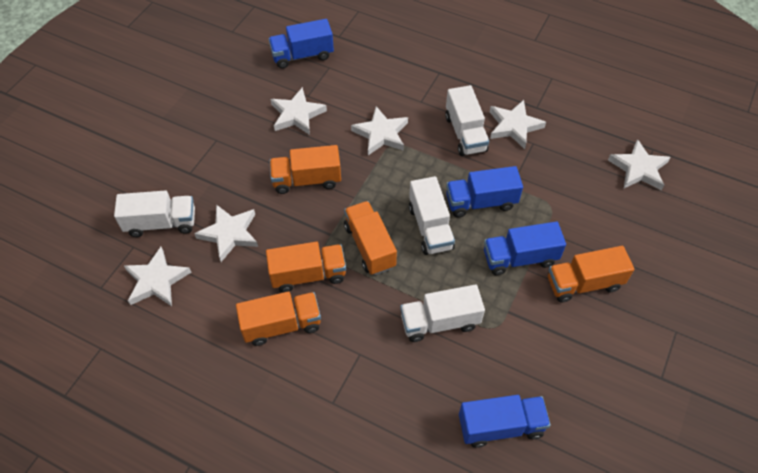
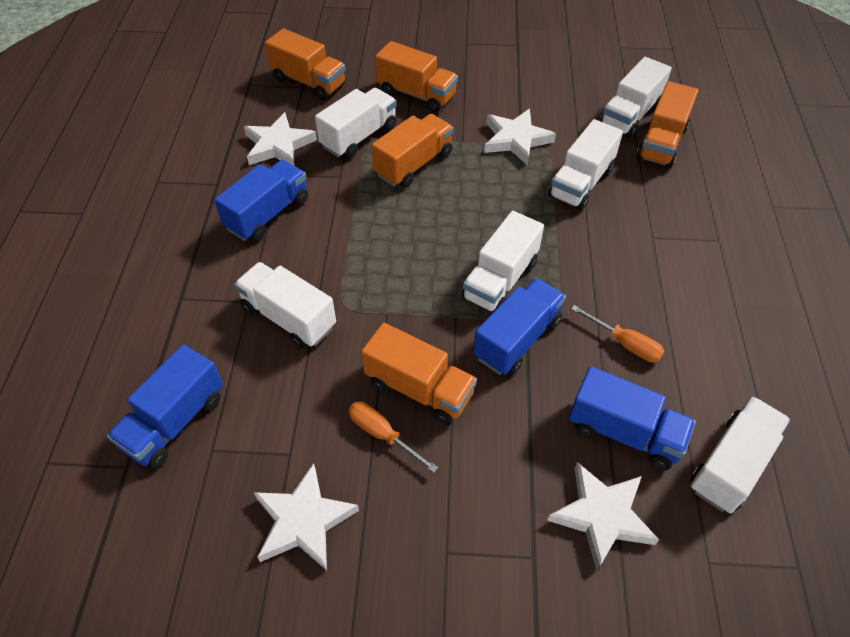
orange screwdriver: 0 -> 2
white star: 6 -> 4
white truck: 4 -> 6

